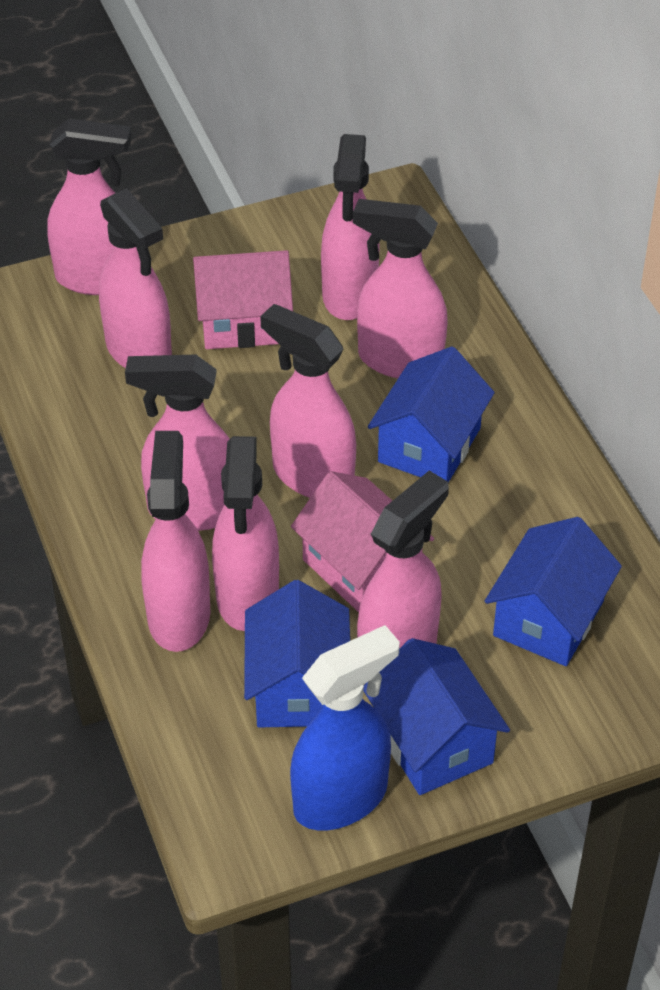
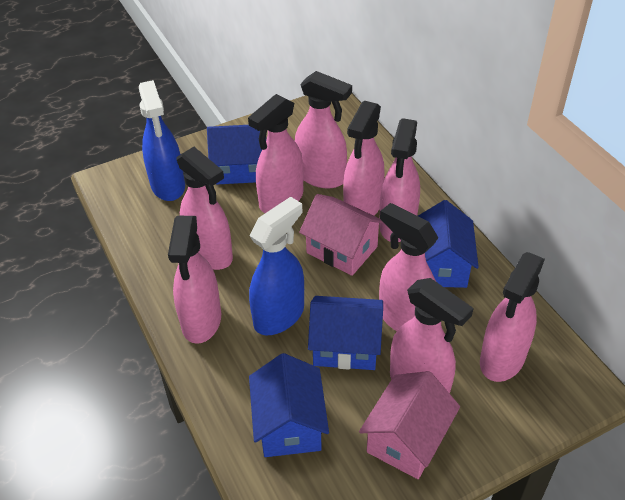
blue spray bottle: 1 -> 2

